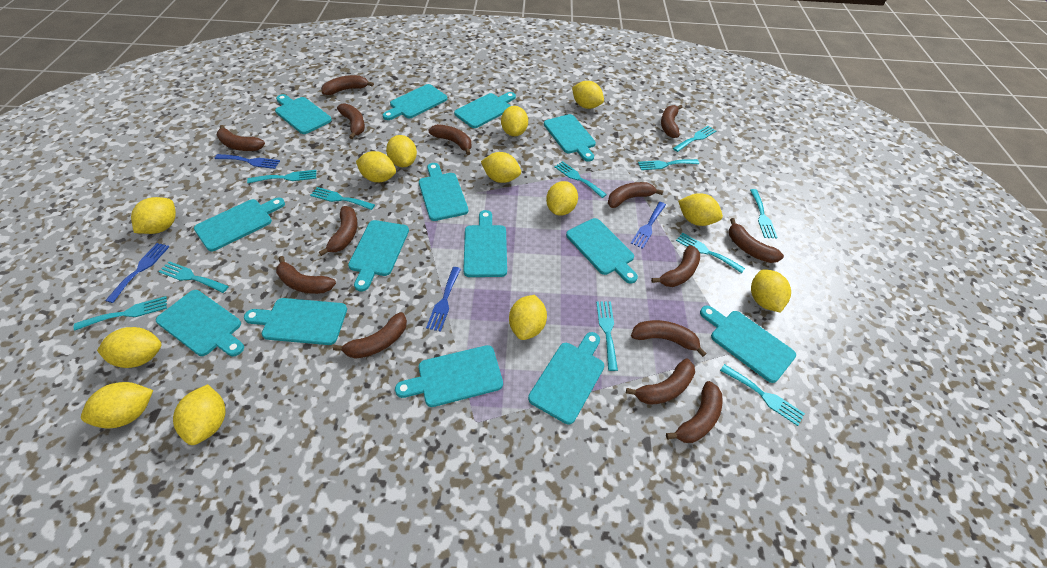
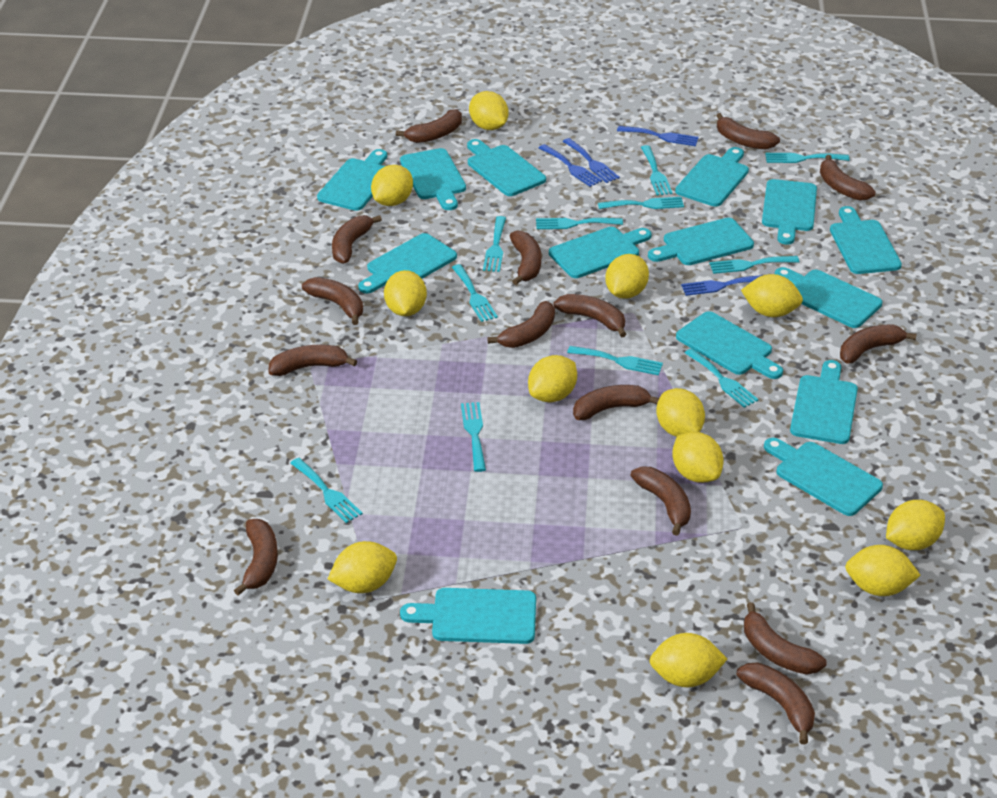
brown banana: 14 -> 15
yellow lemon: 13 -> 12

